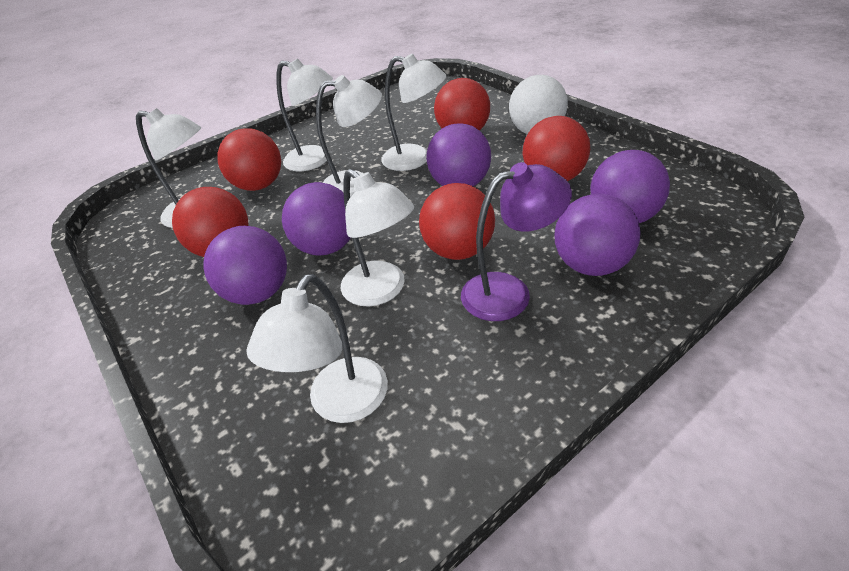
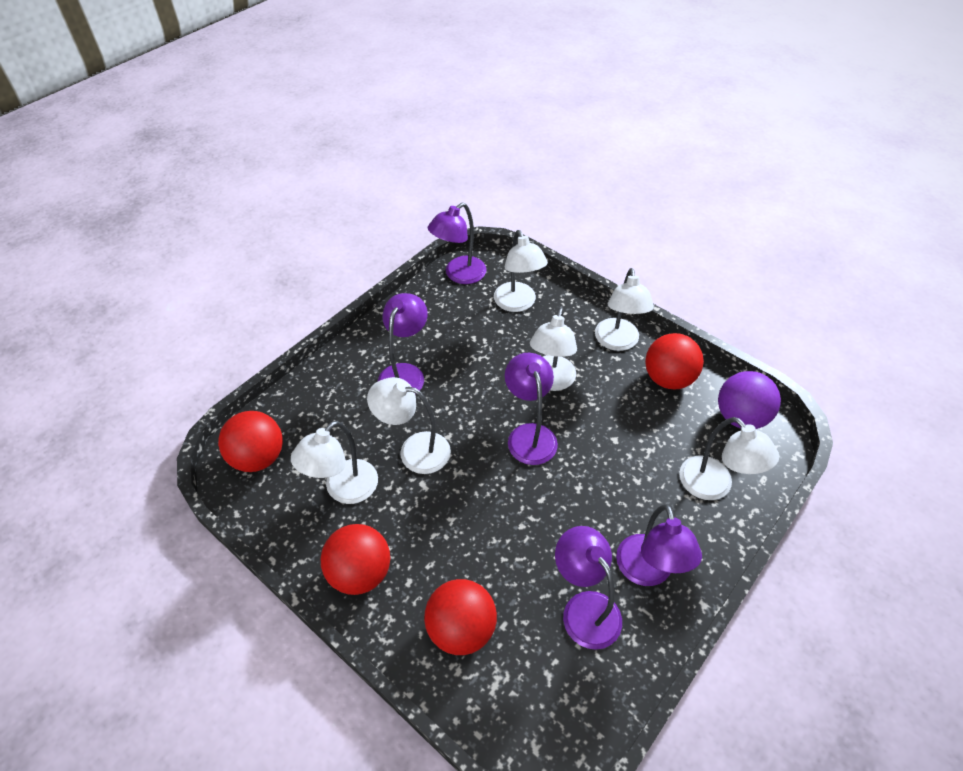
purple ball: 5 -> 1
purple lamp: 1 -> 5
red ball: 5 -> 4
white ball: 1 -> 0

